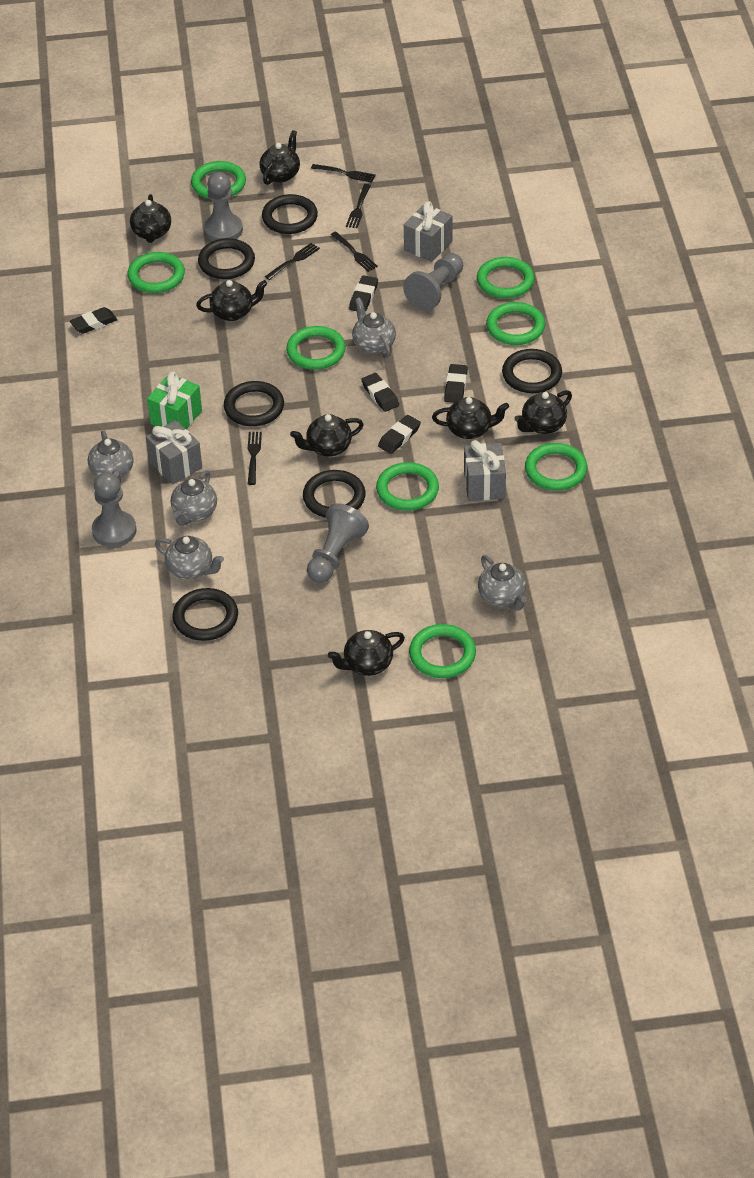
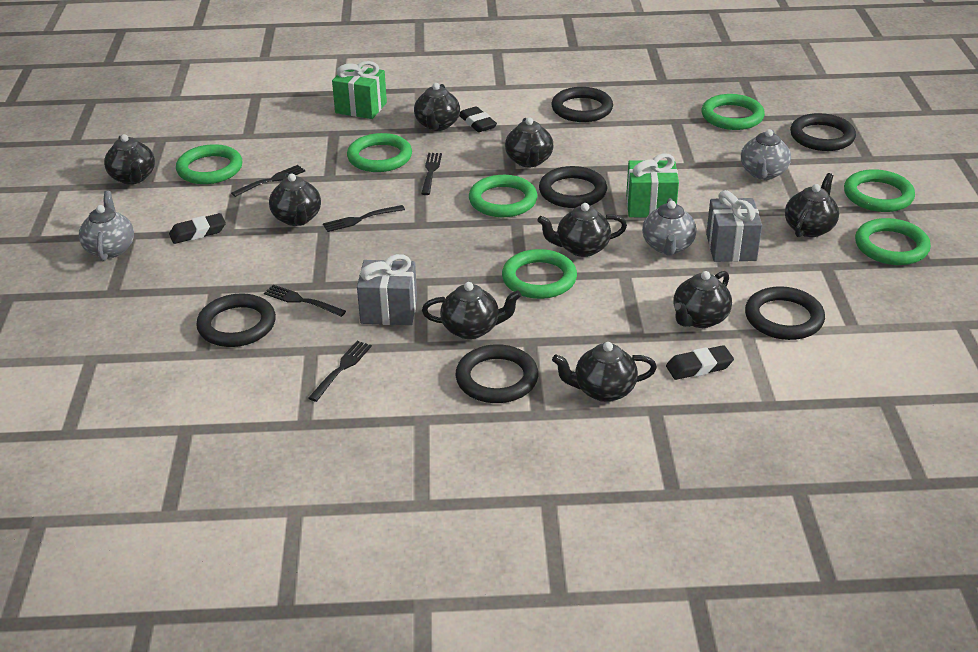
black eraser: 5 -> 3
black teapot: 7 -> 9
green gift: 1 -> 2
green ring: 8 -> 7
grey gift: 3 -> 2
grey pawn: 4 -> 0
grey teapot: 5 -> 3

